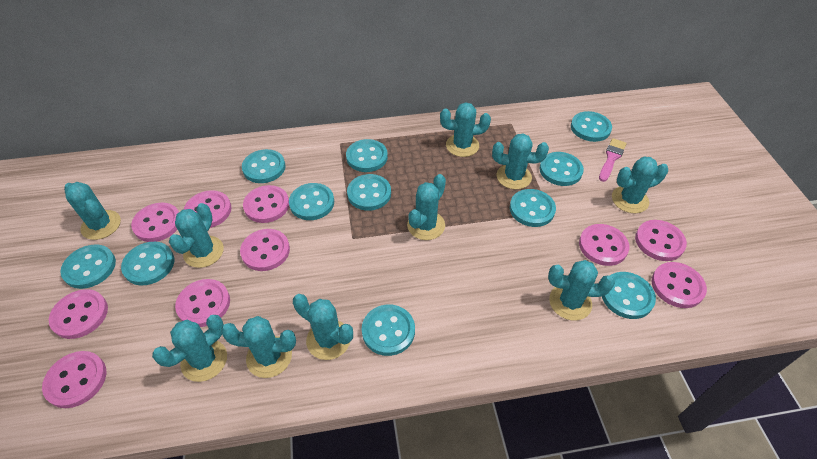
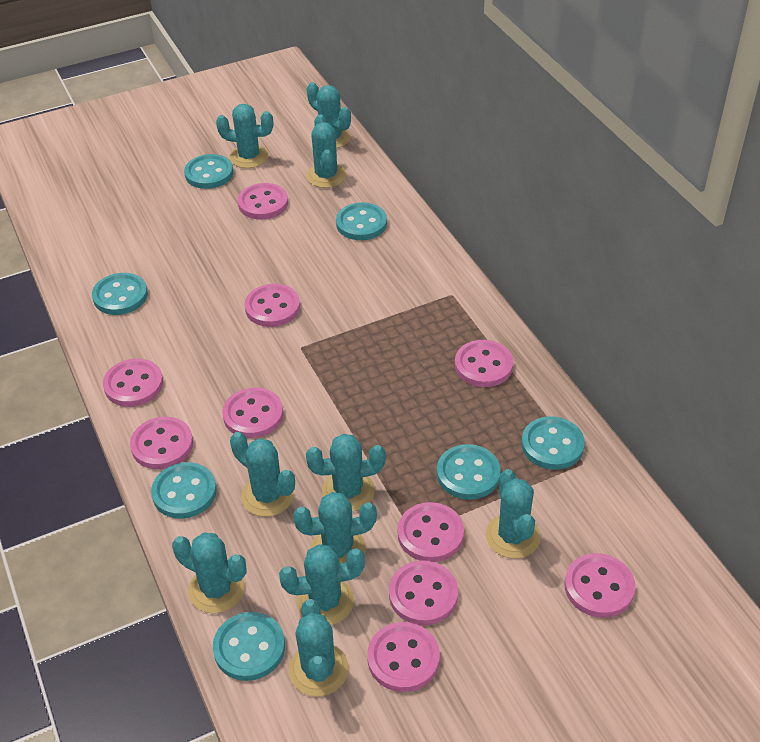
pink brush: 1 -> 0
turquoise button: 11 -> 7

